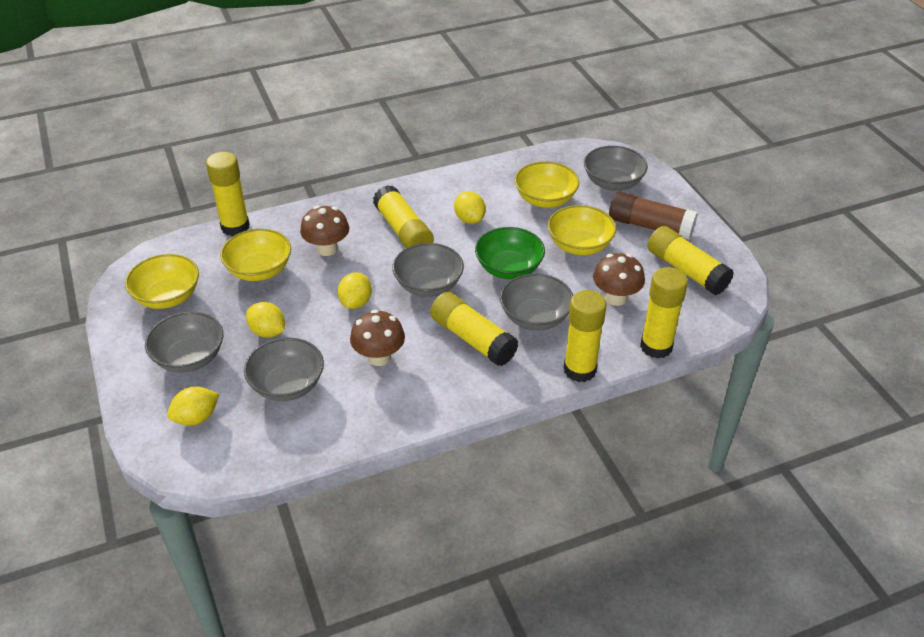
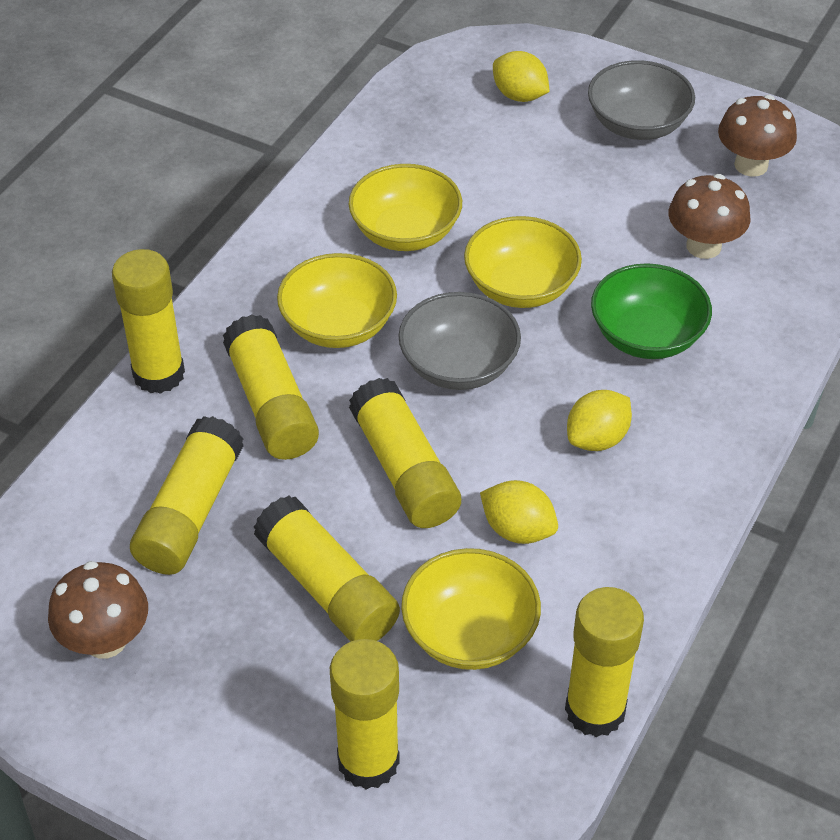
brown glue stick: 1 -> 0
grey bowl: 5 -> 2
yellow glue stick: 6 -> 7
yellow lemon: 4 -> 3

